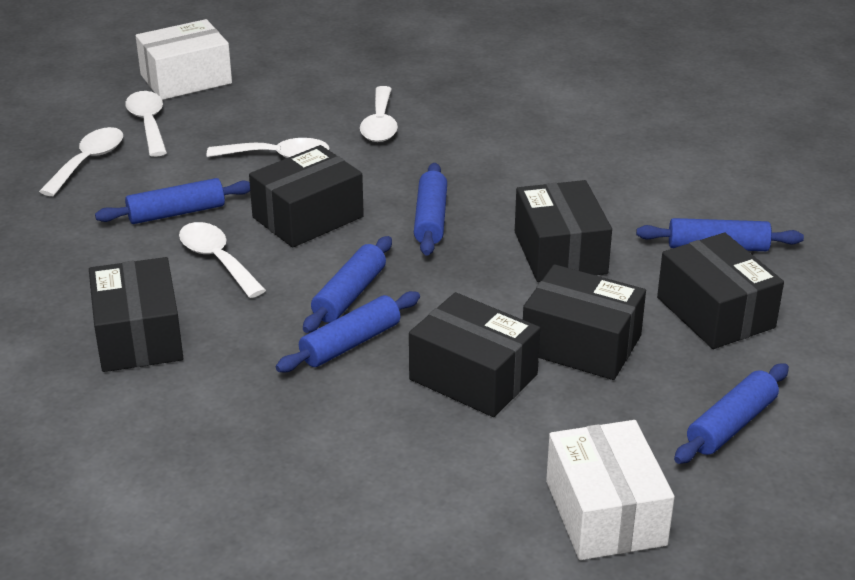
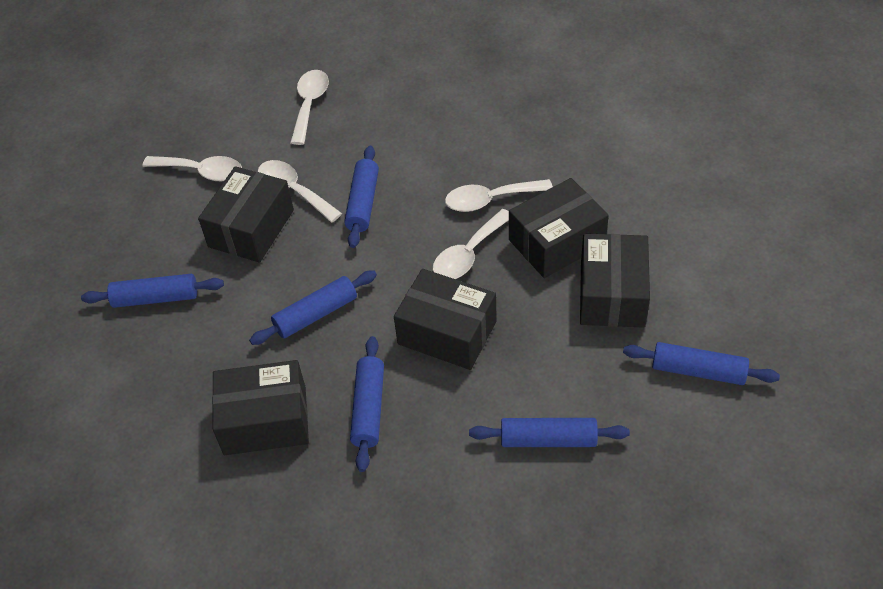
black box: 6 -> 5
white box: 2 -> 0

